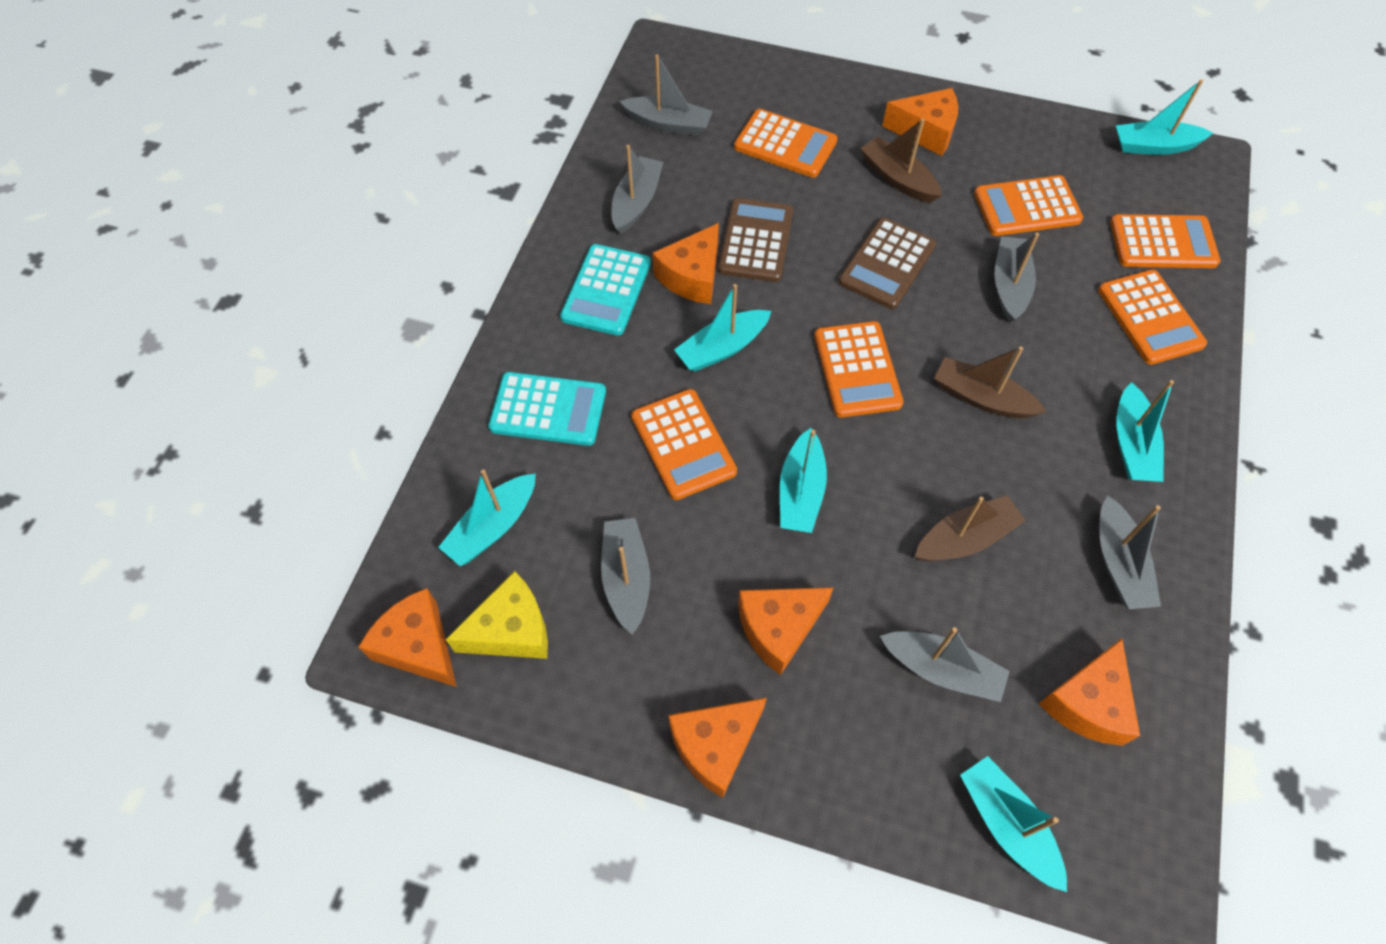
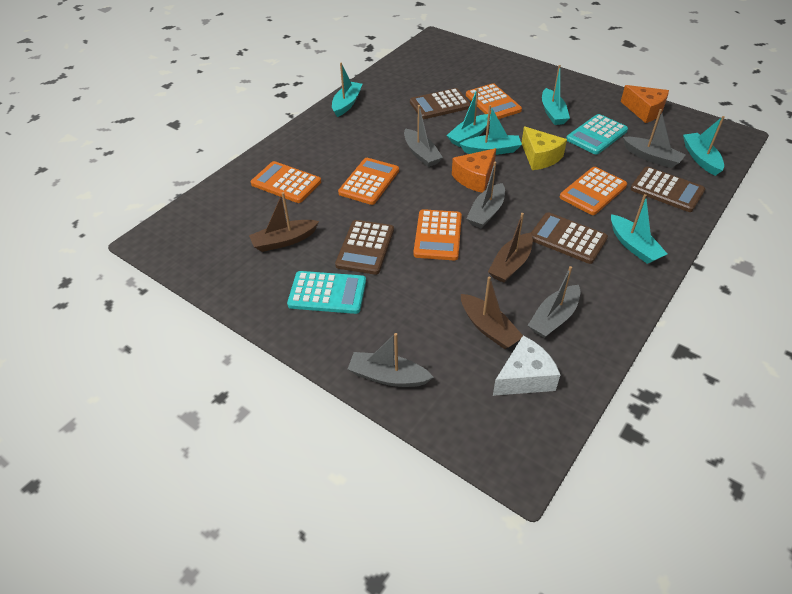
brown calculator: 2 -> 4
grey boat: 6 -> 5
orange calculator: 6 -> 5
orange cheese: 6 -> 2
white cheese: 0 -> 1

